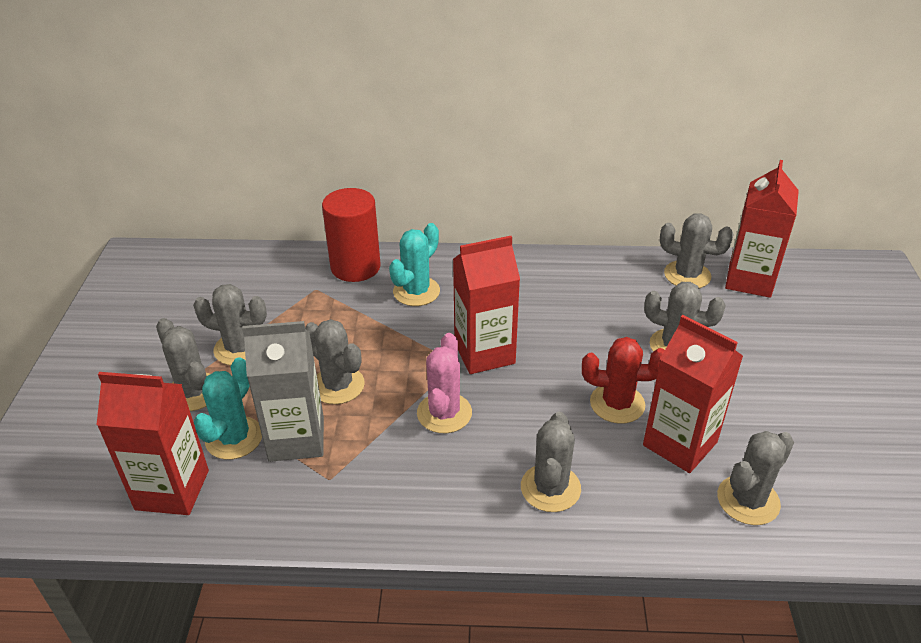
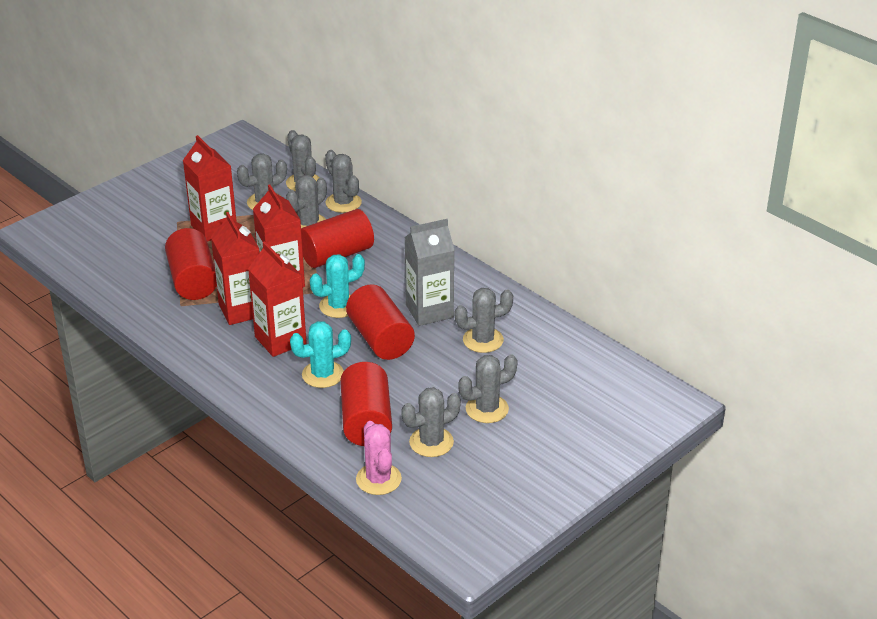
red cactus: 1 -> 0
red cylinder: 1 -> 4

